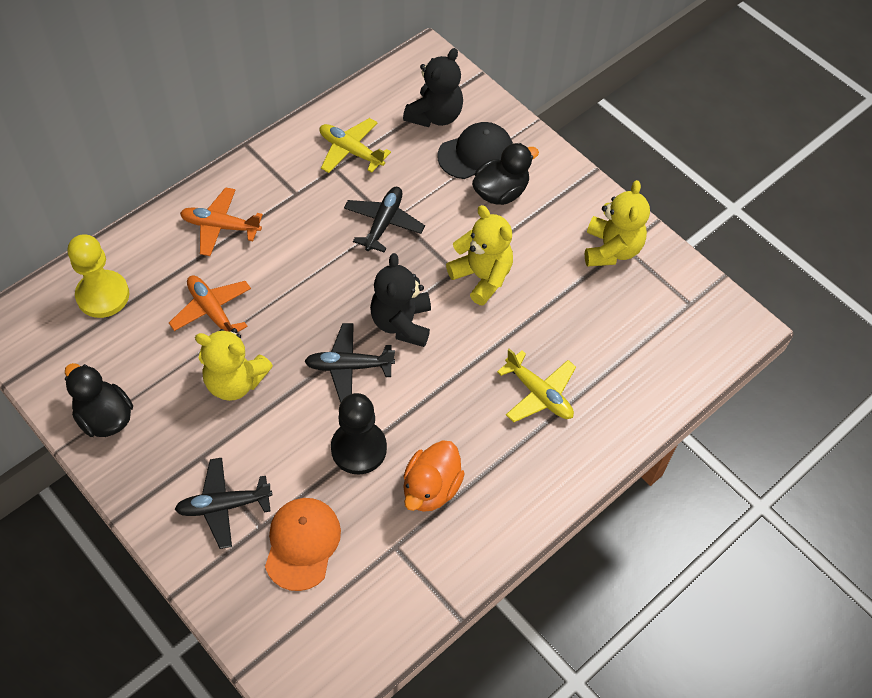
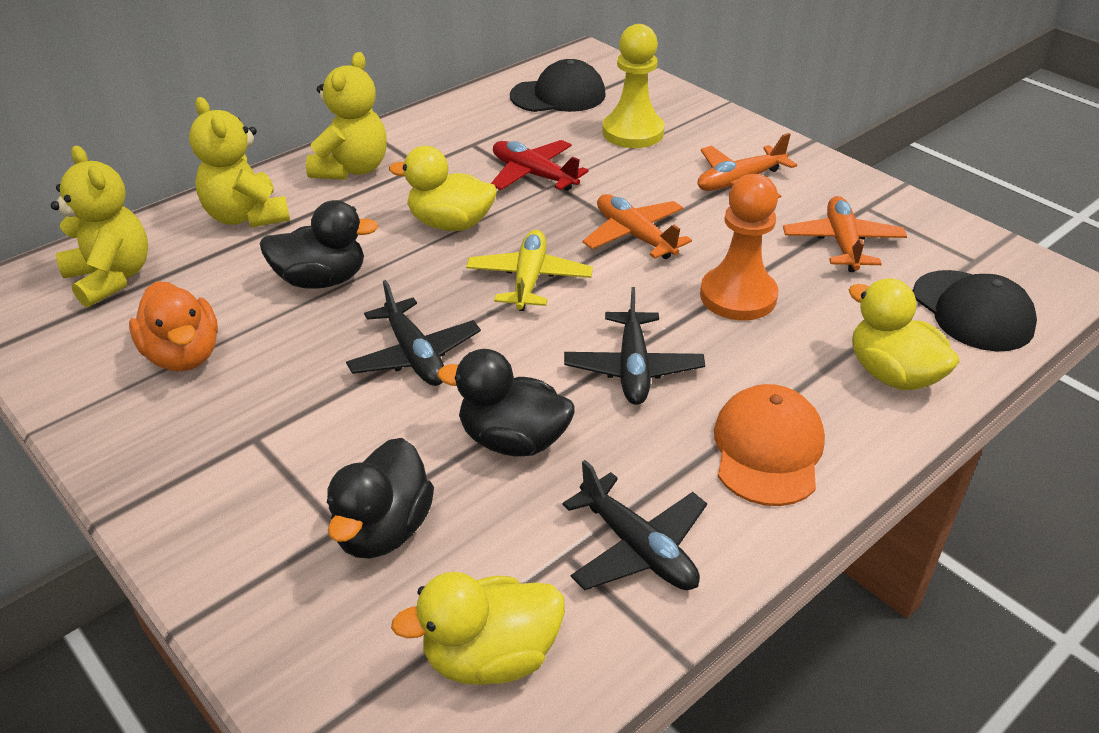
black cap: 1 -> 2
black duck: 2 -> 3
black pawn: 1 -> 0
black teddy bear: 2 -> 0
orange pawn: 0 -> 1
orange plane: 2 -> 3
red plane: 0 -> 1
yellow duck: 0 -> 3
yellow plane: 2 -> 1

